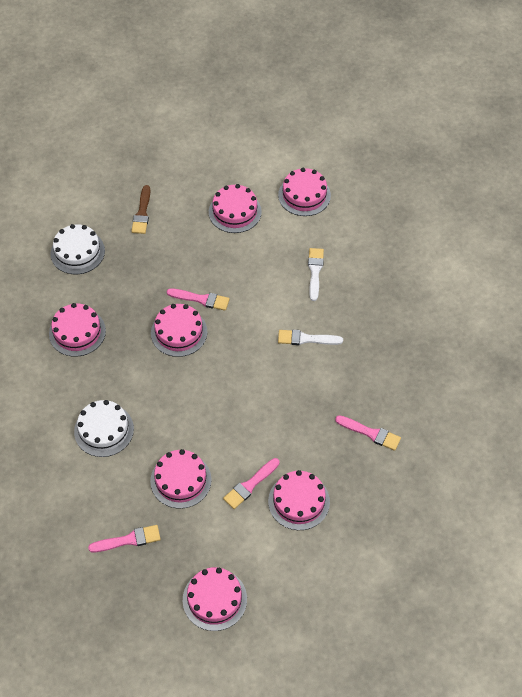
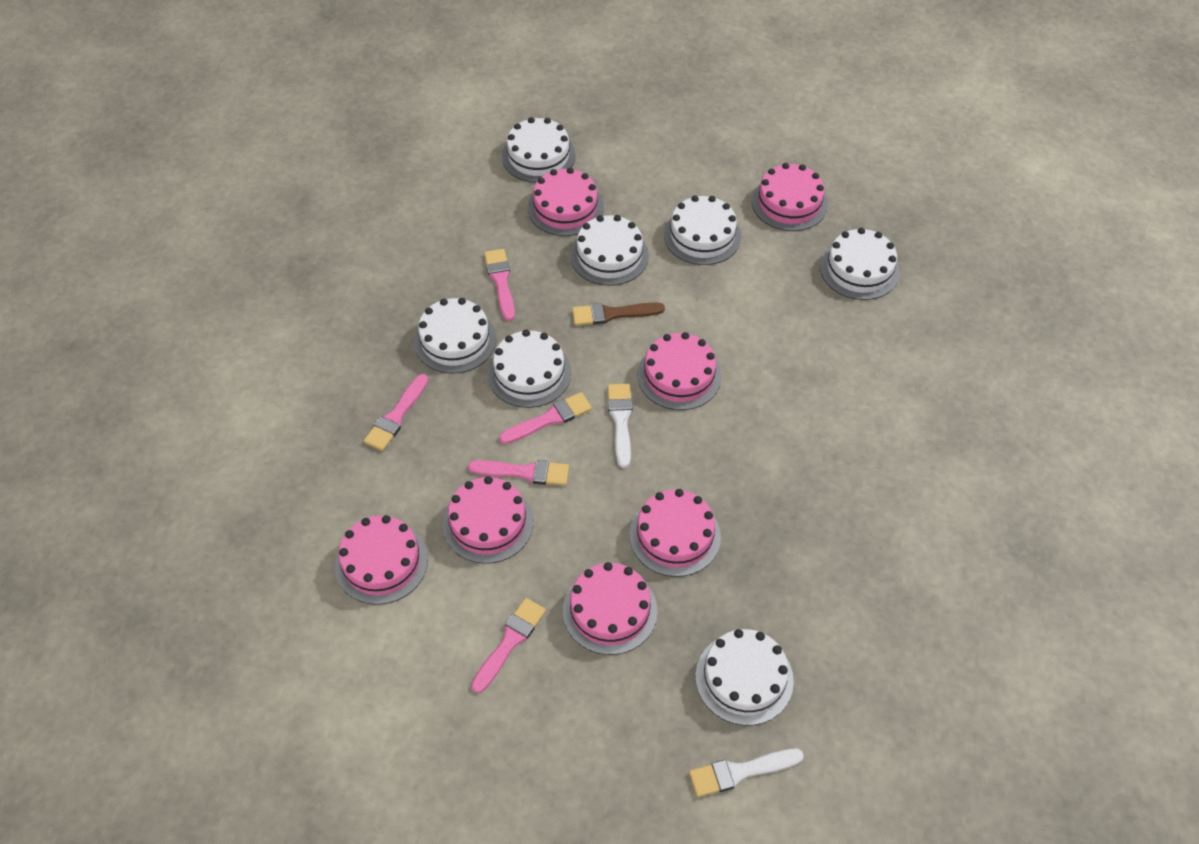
pink brush: 4 -> 5
white cake: 2 -> 7

